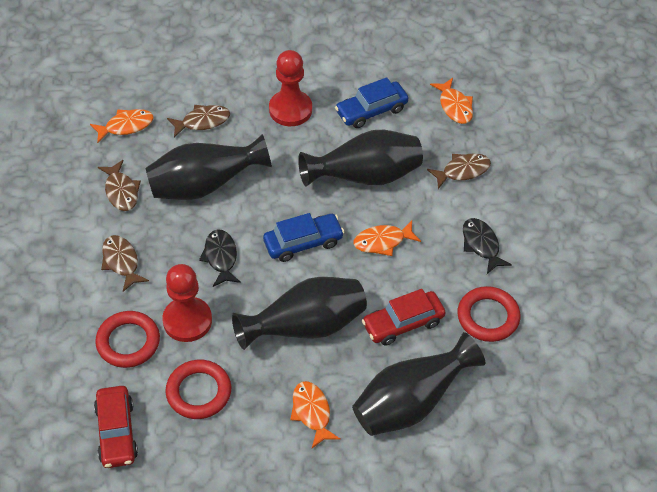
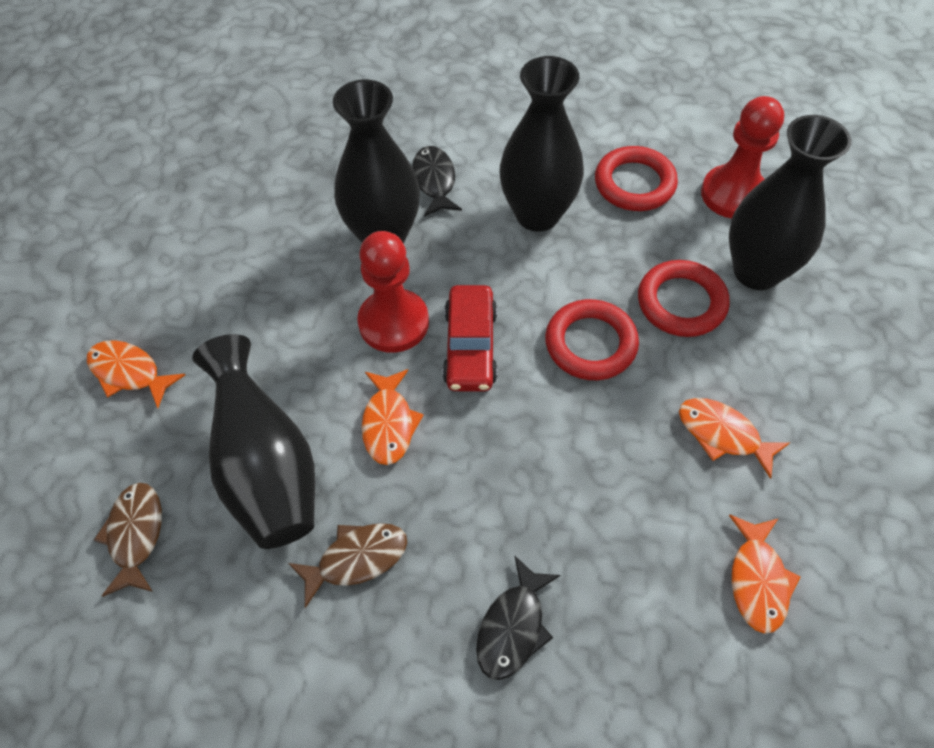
blue car: 2 -> 0
brown fish: 4 -> 2
red car: 2 -> 1

